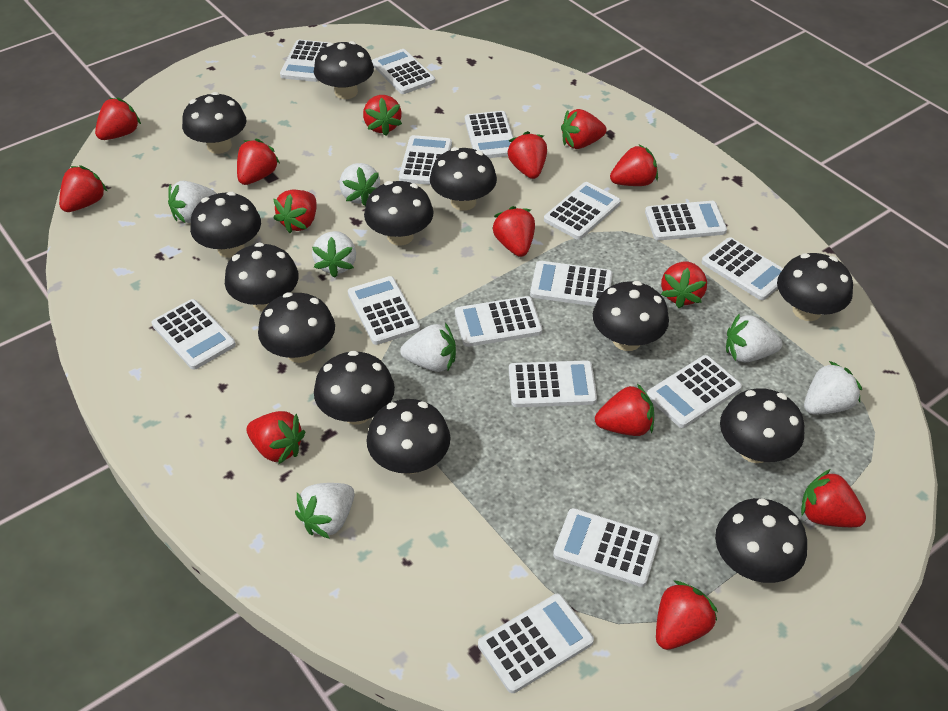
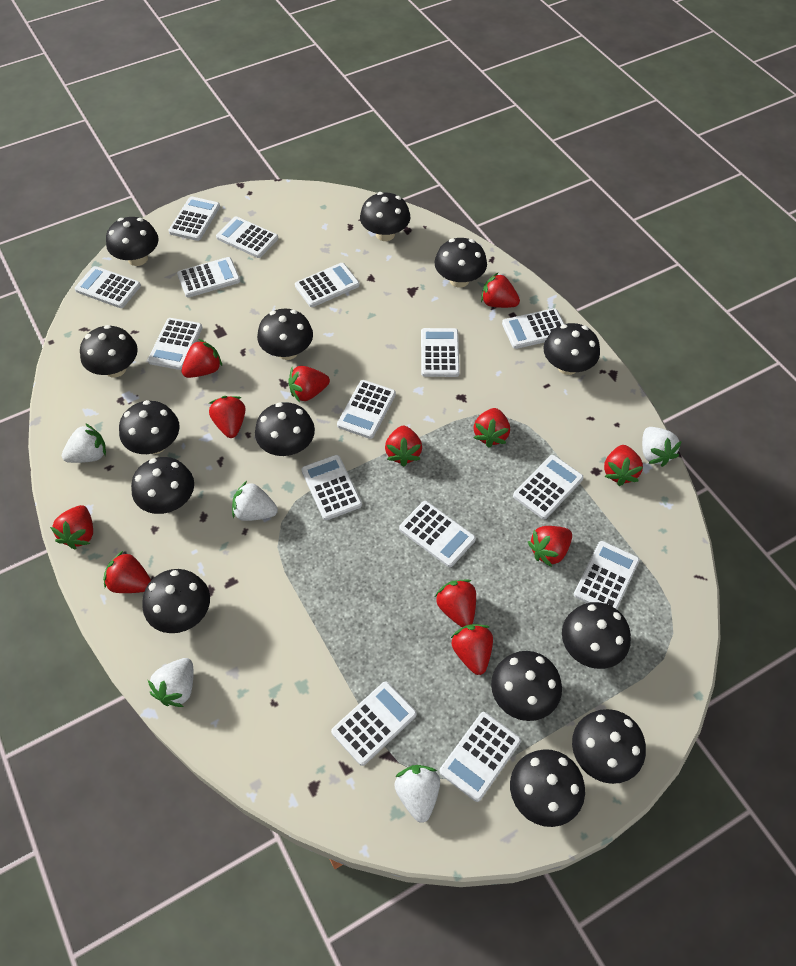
black mushroom: 13 -> 14
red strawberry: 14 -> 12
white strawberry: 7 -> 5

